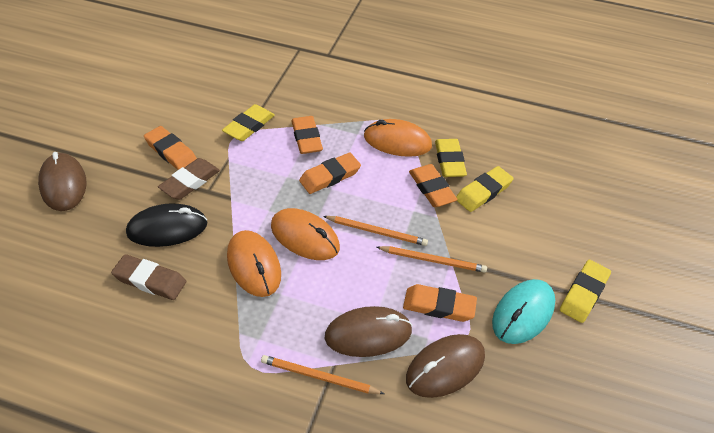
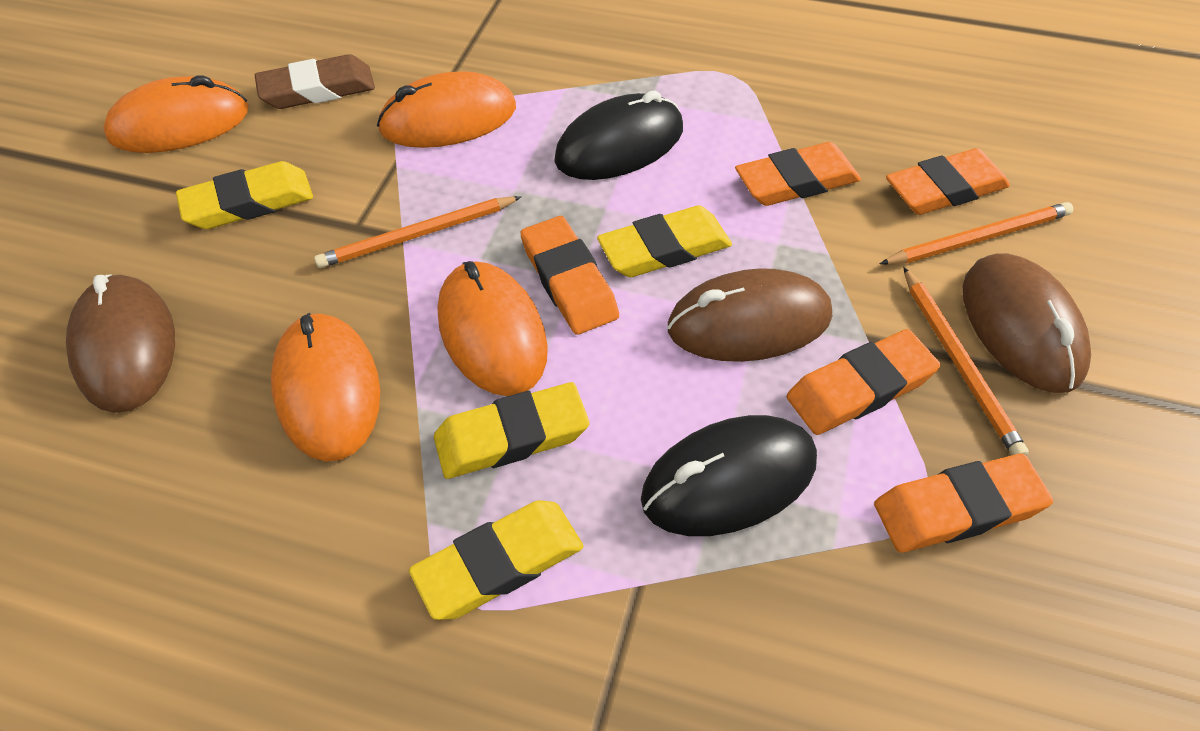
black mouse: 1 -> 2
brown eraser: 2 -> 1
orange mouse: 3 -> 4
turquoise mouse: 1 -> 0

